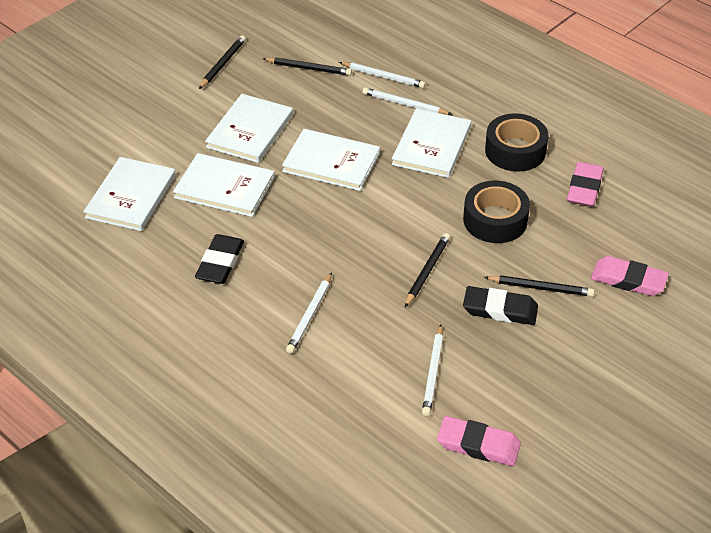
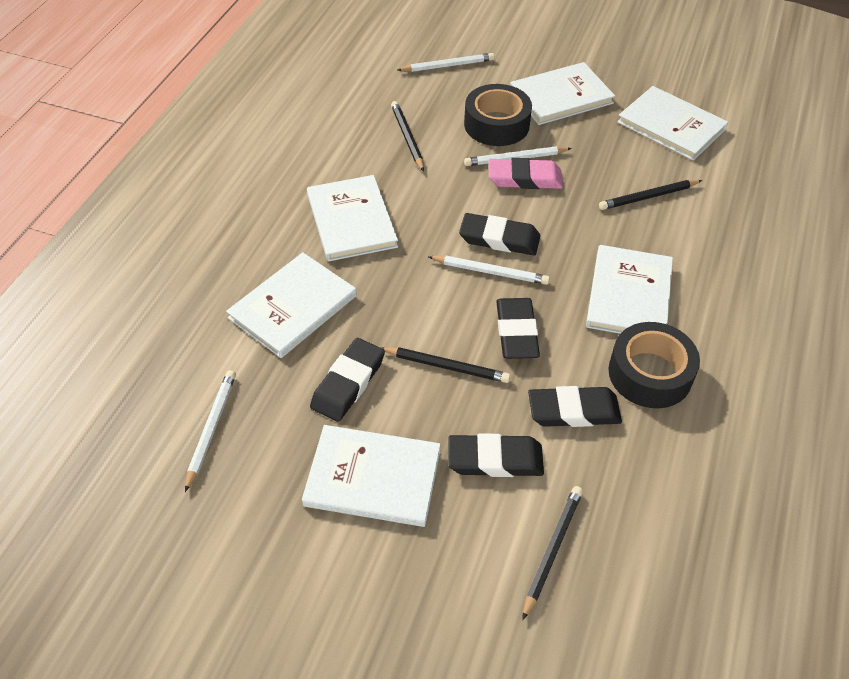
black eraser: 2 -> 5
pink eraser: 3 -> 1
white book: 5 -> 6

